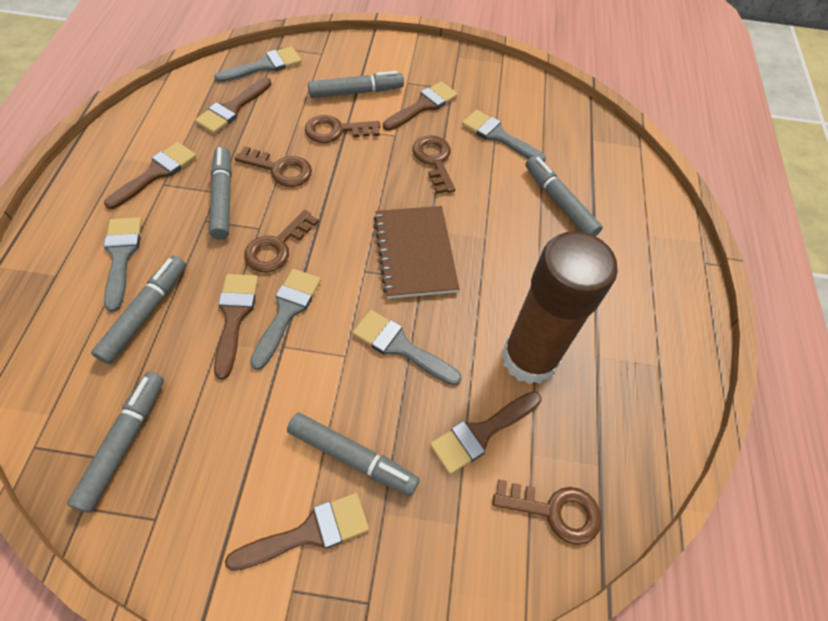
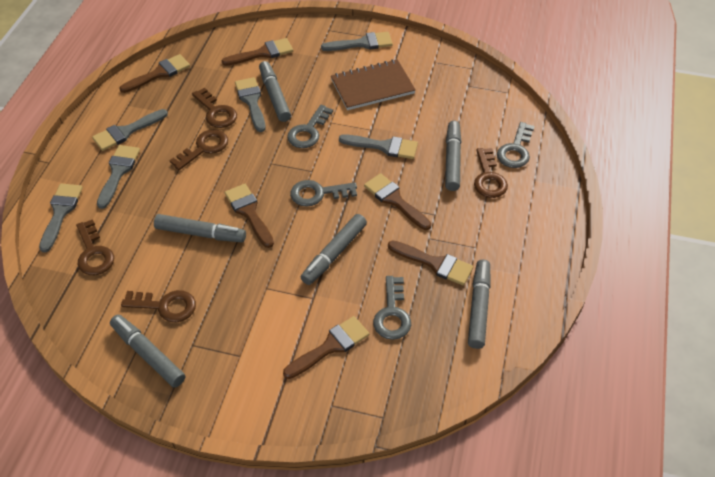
brown glue stick: 1 -> 0
grey brush: 5 -> 6
grey key: 0 -> 4

